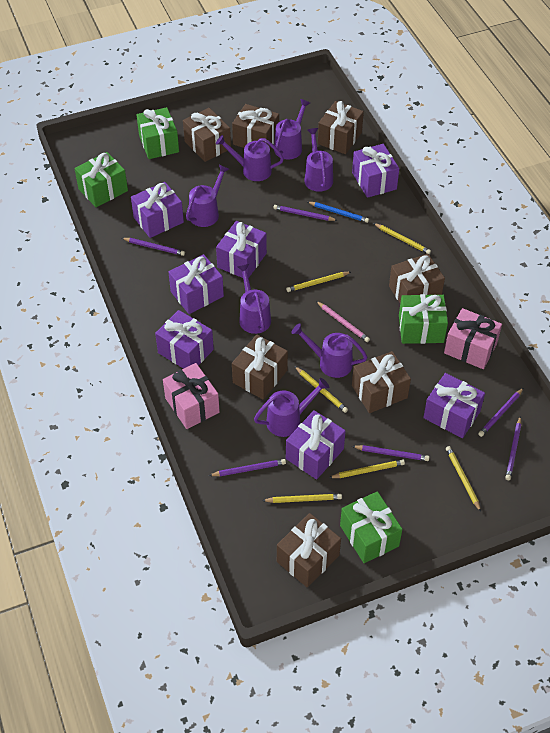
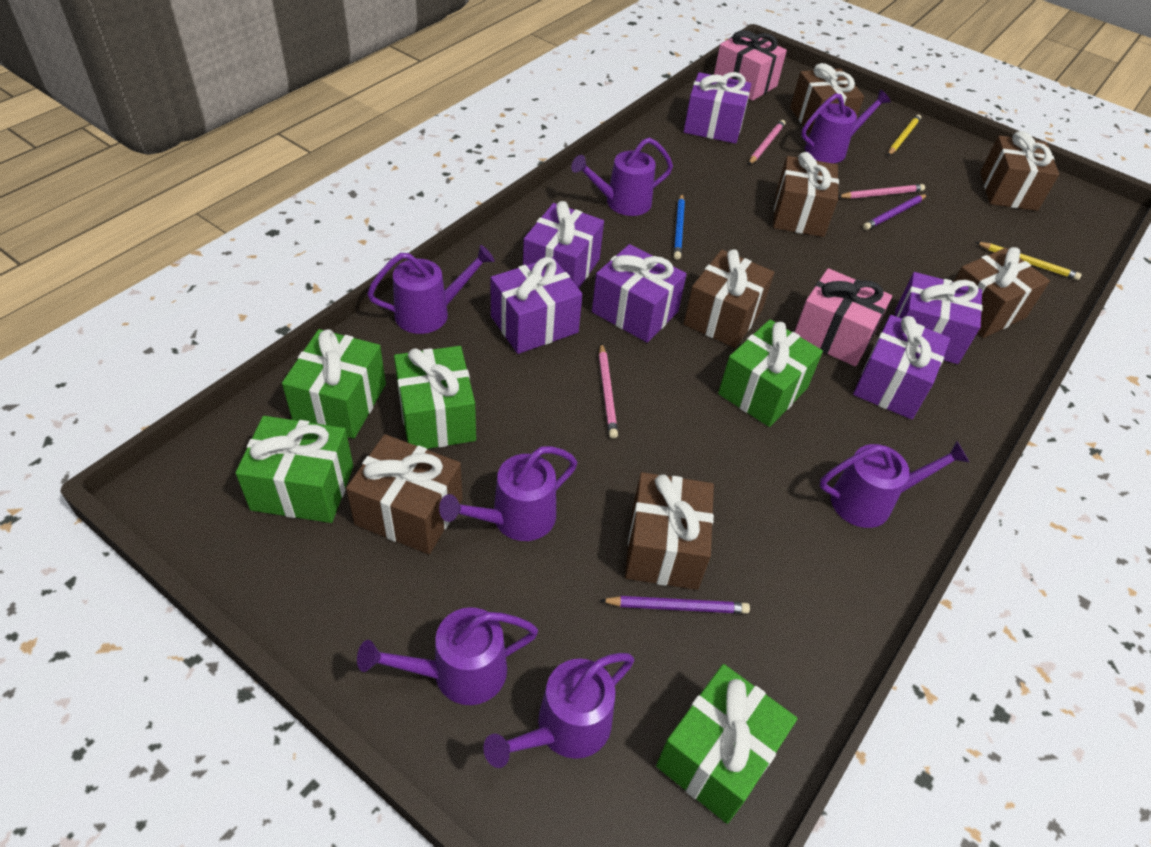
green gift: 4 -> 5
pink pencil: 1 -> 3
purple gift: 7 -> 6
purple pencil: 6 -> 2
yellow pencil: 6 -> 2

